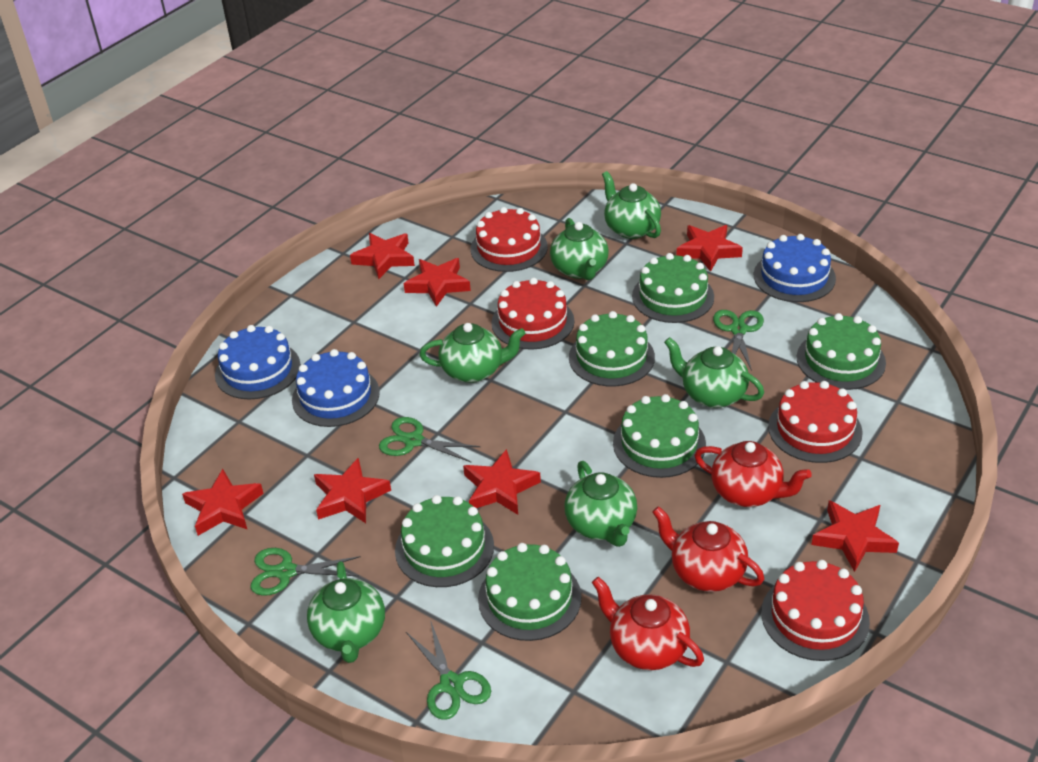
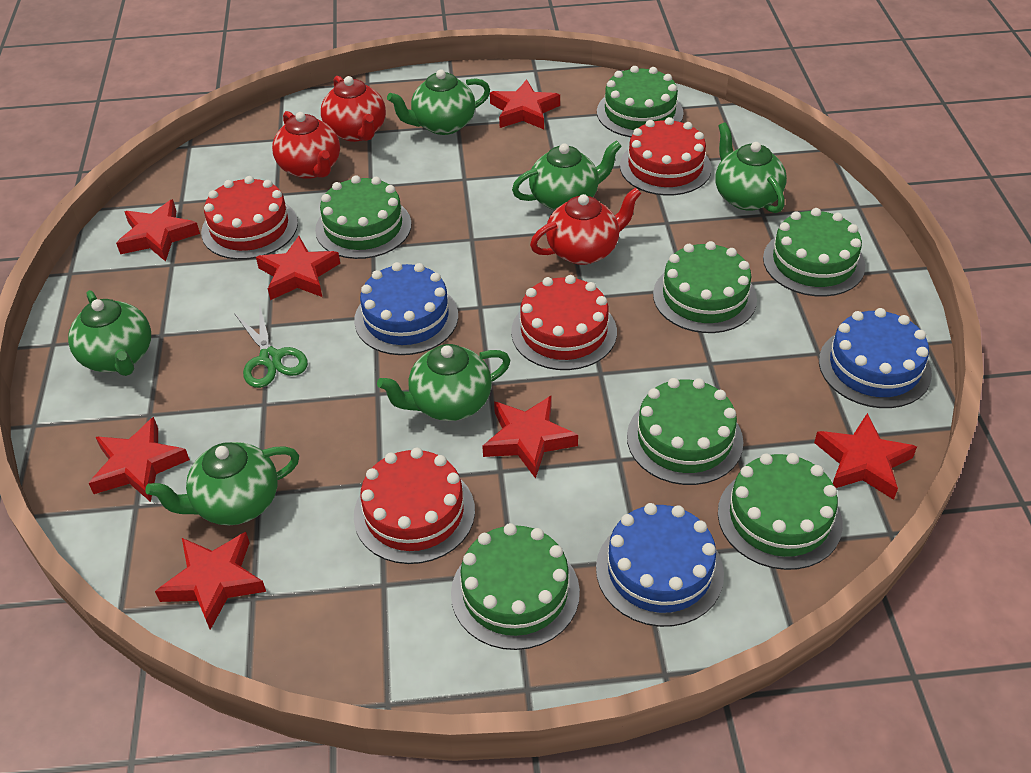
green cake: 6 -> 7
green scissors: 4 -> 1

